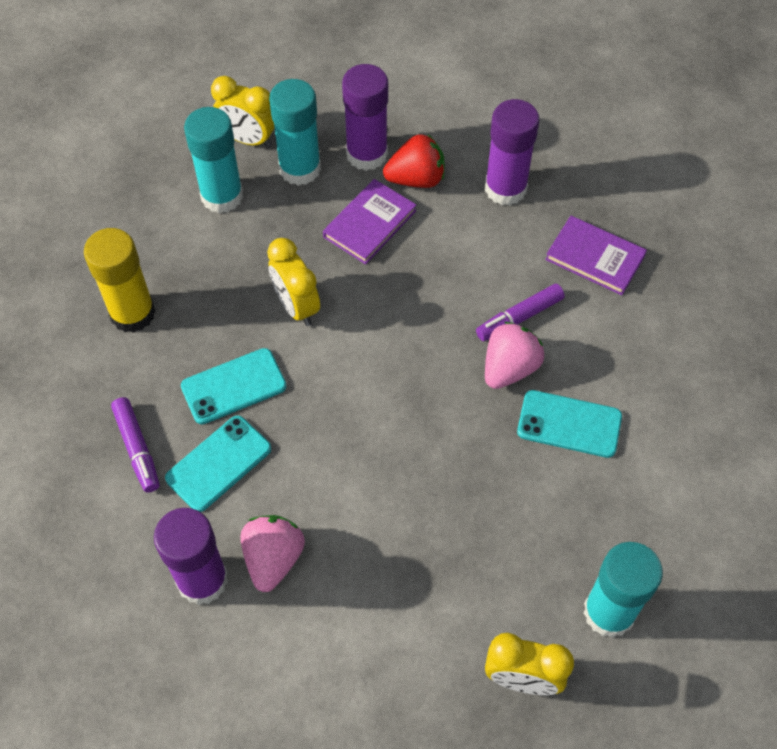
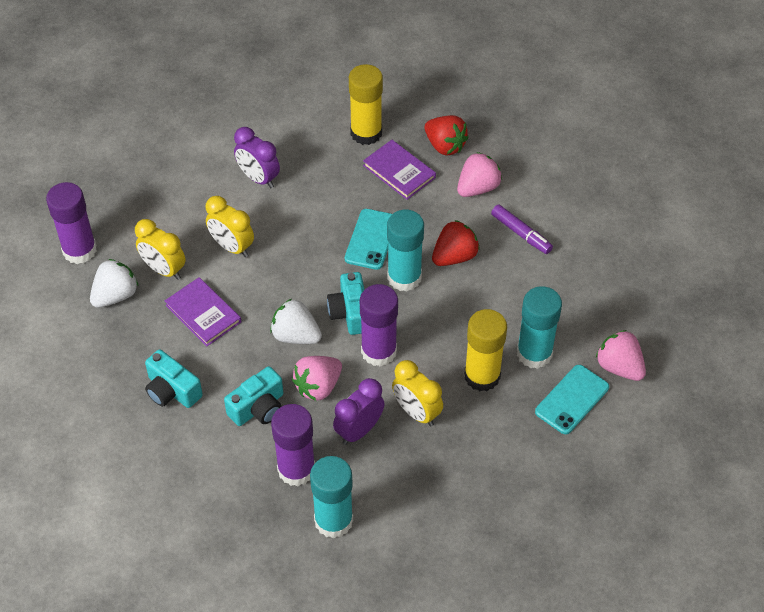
pink strawberry: 2 -> 3
purple clock: 0 -> 2
purple marker: 2 -> 1
red strawberry: 1 -> 2
turquoise camera: 0 -> 3
turquoise phone: 3 -> 2
white strawberry: 0 -> 2
yellow glue stick: 1 -> 2

